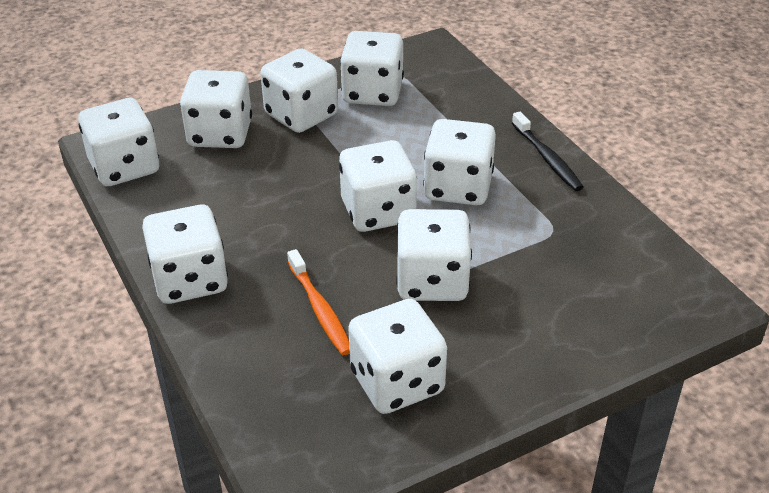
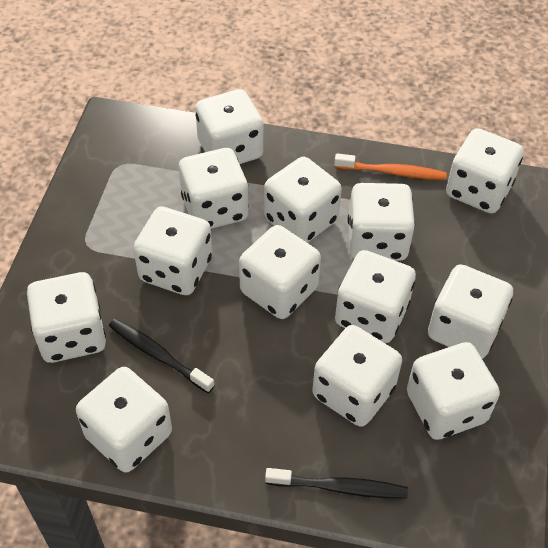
black toothbrush: 1 -> 2
white dice: 9 -> 13

